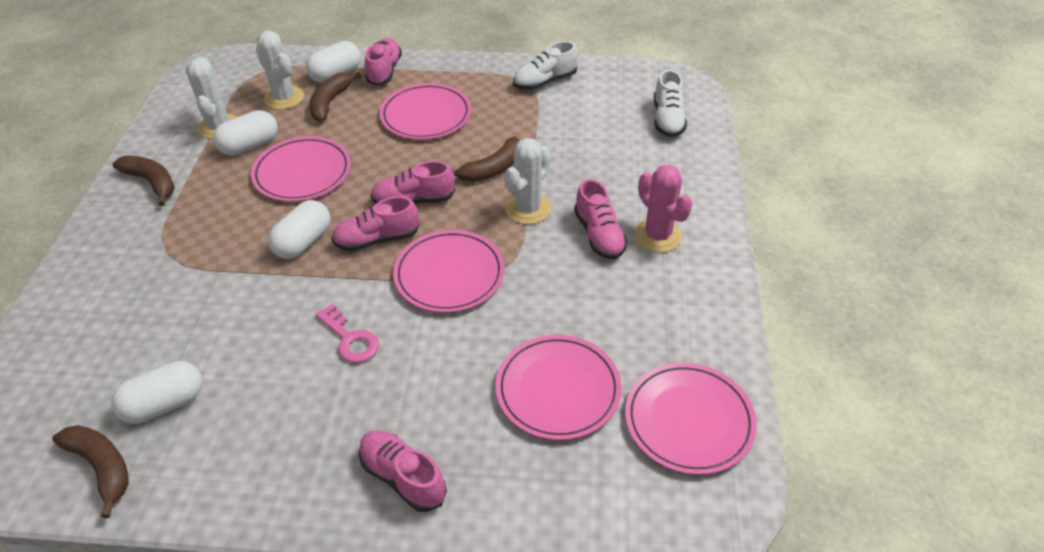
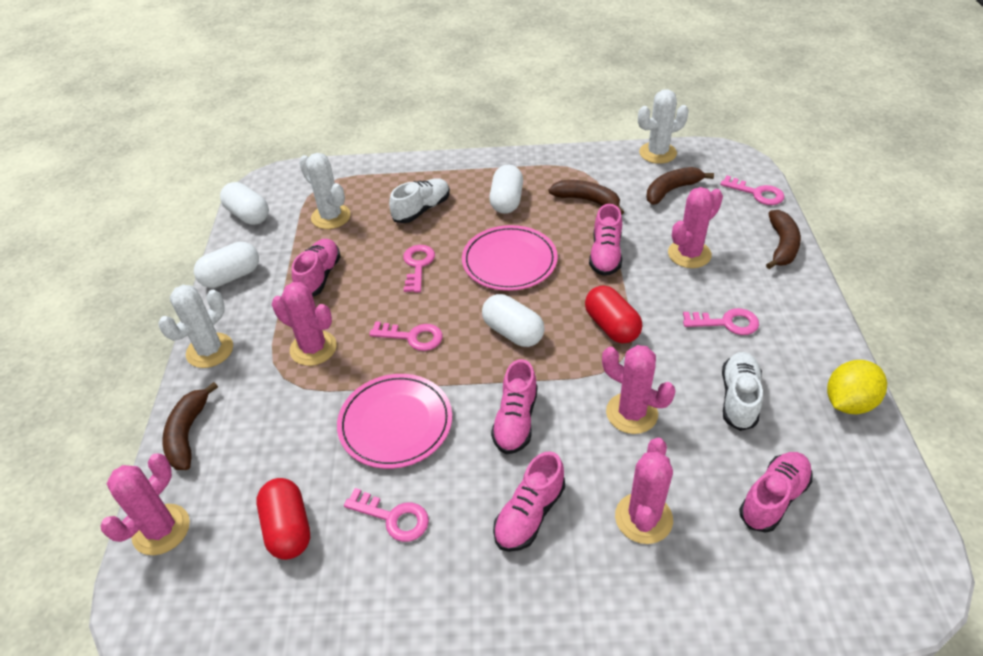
pink cactus: 1 -> 5
pink key: 1 -> 5
pink plate: 5 -> 2
red capsule: 0 -> 2
yellow lemon: 0 -> 1

